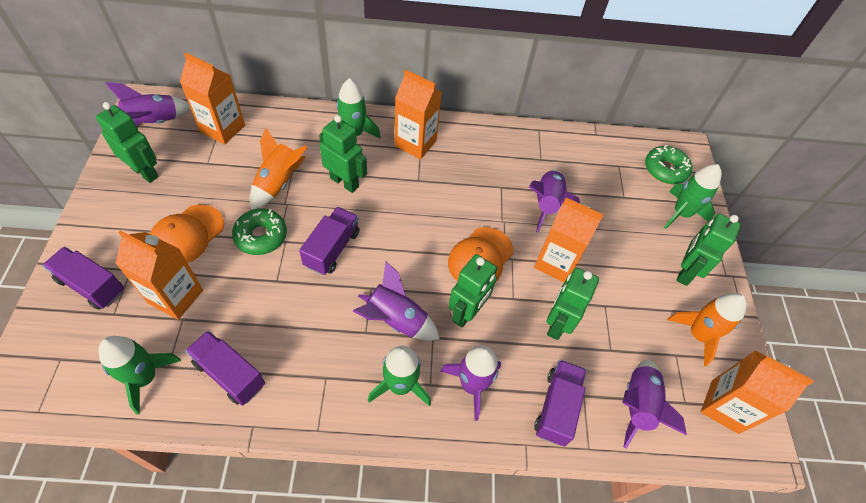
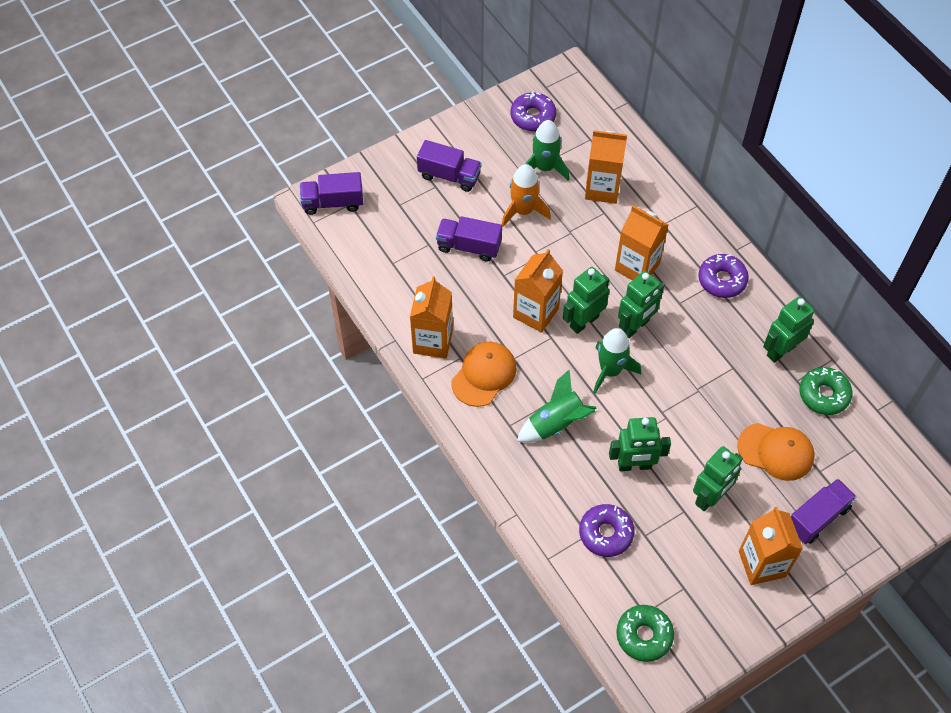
green rocket: 4 -> 3
orange rocket: 2 -> 1
purple donut: 0 -> 3
purple rocket: 5 -> 0

